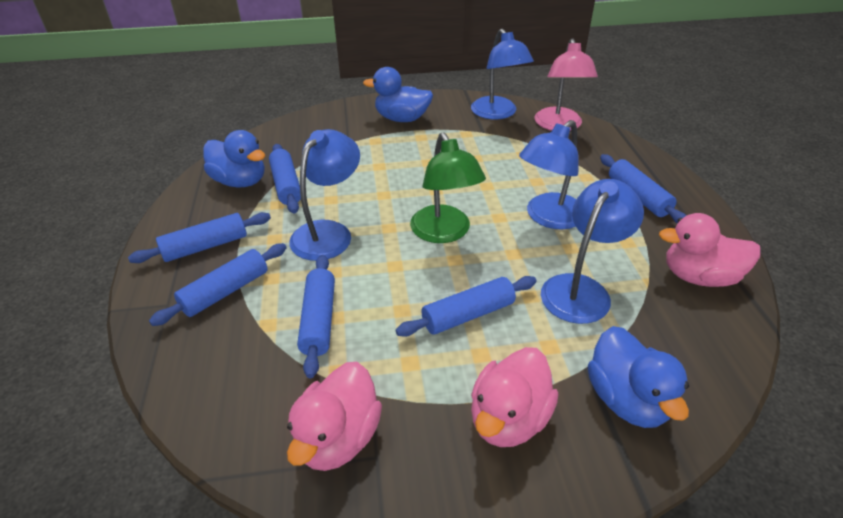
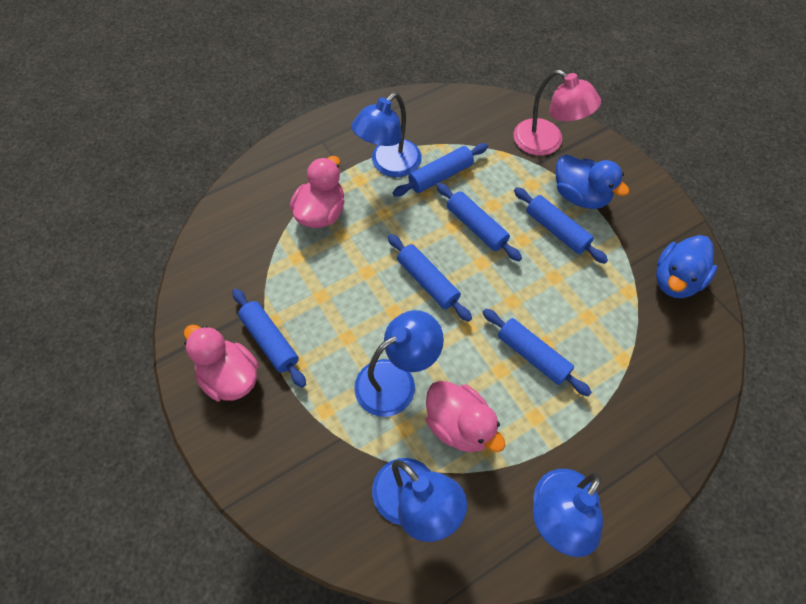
blue duck: 3 -> 2
green lamp: 1 -> 0

